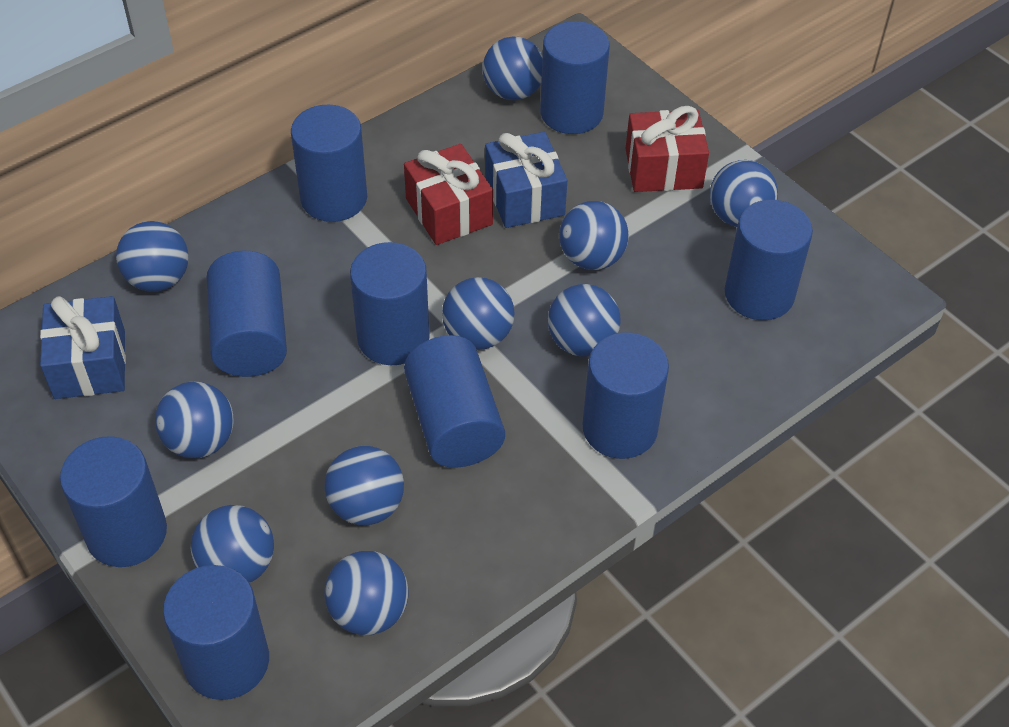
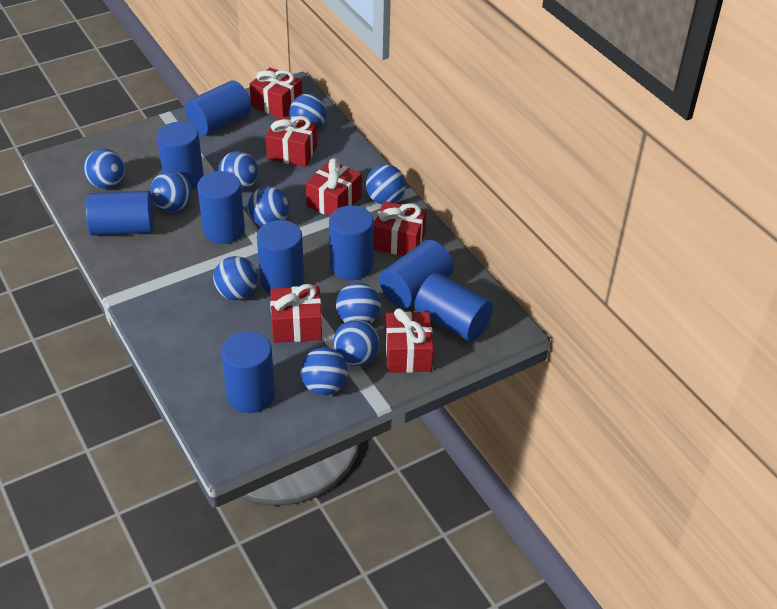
blue gift: 2 -> 0
red gift: 2 -> 6

